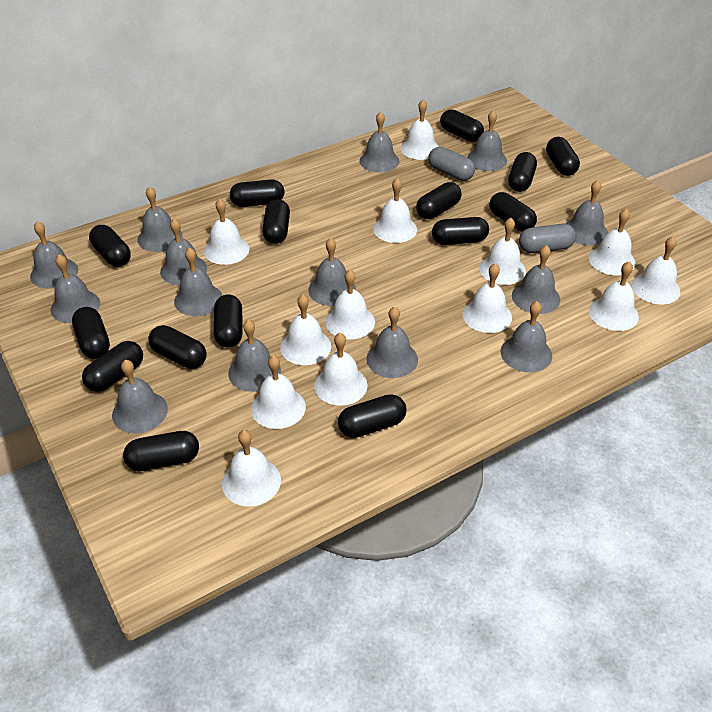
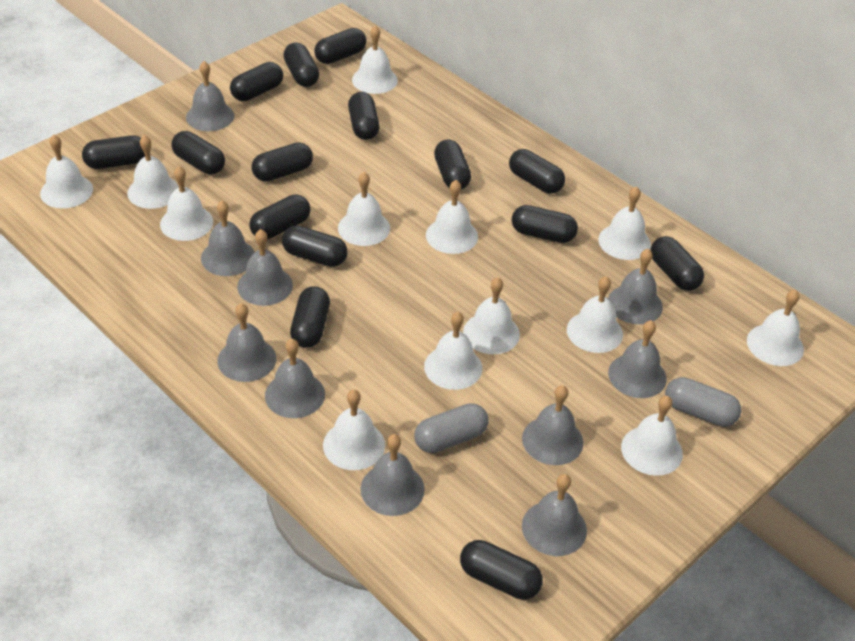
grey bell: 14 -> 10

